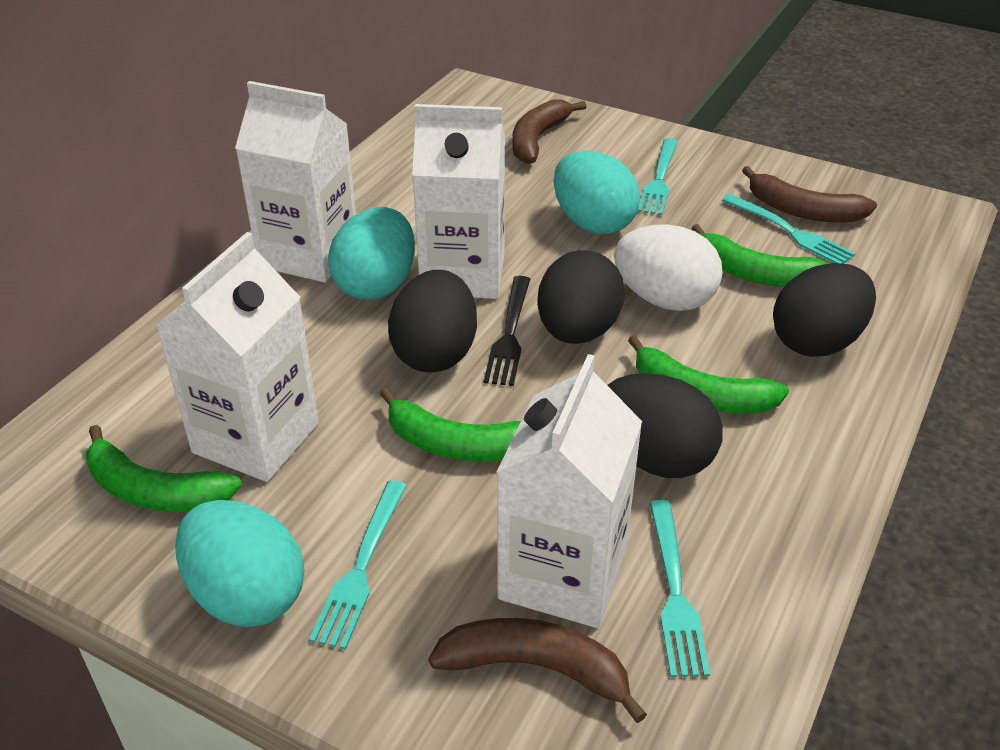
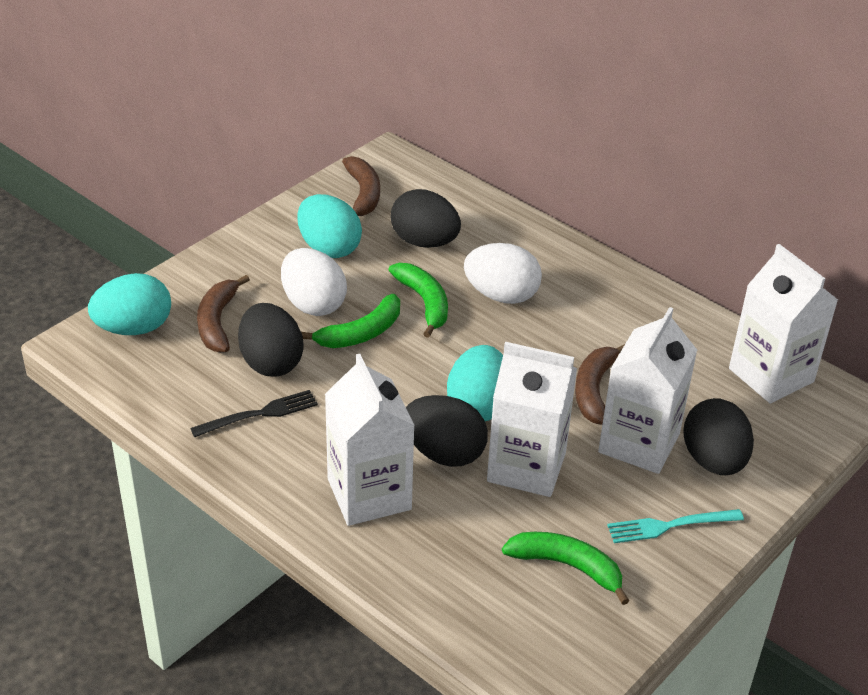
green banana: 4 -> 3
turquoise fork: 4 -> 1
white egg: 1 -> 2

